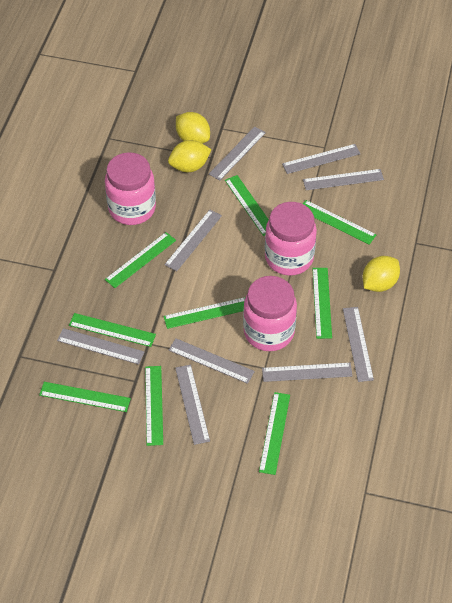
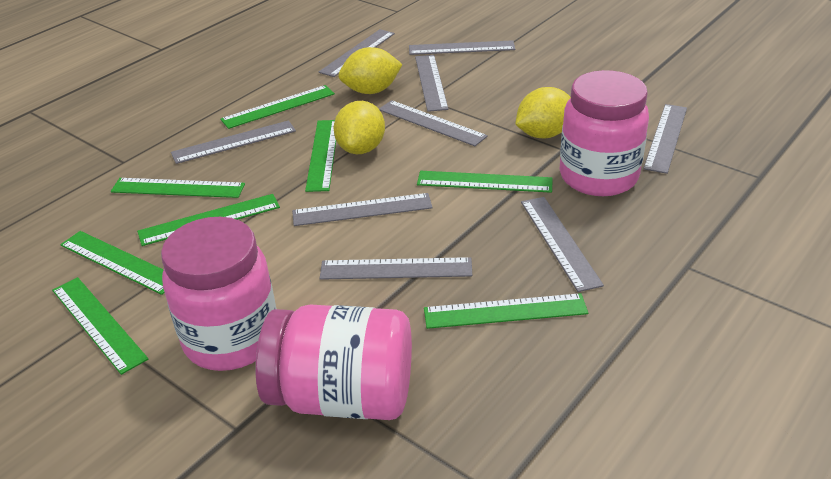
green ruler: 9 -> 8

